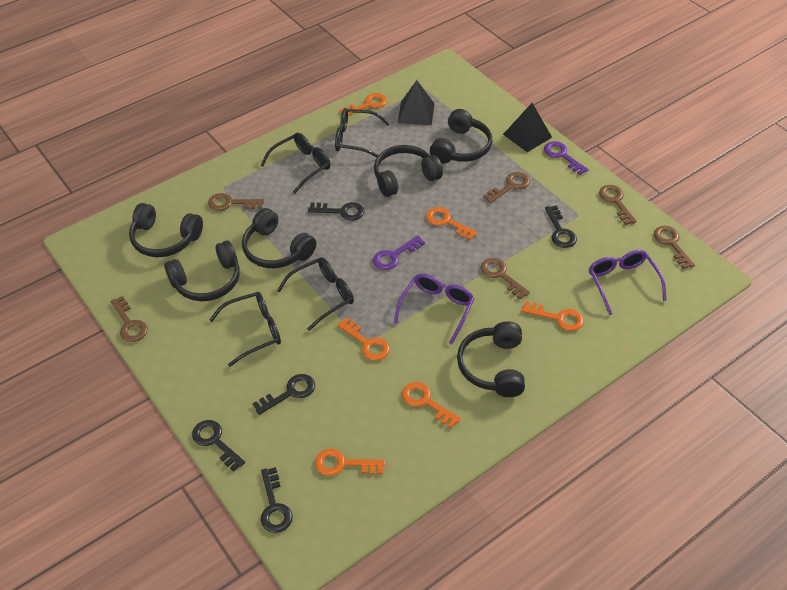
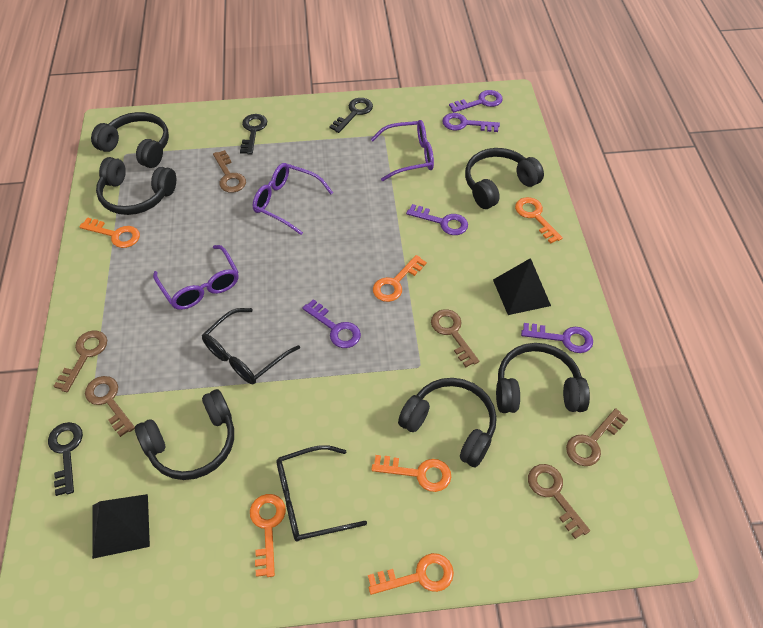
black glasses: 4 -> 2
black key: 5 -> 3
purple glasses: 2 -> 3
purple key: 2 -> 5

